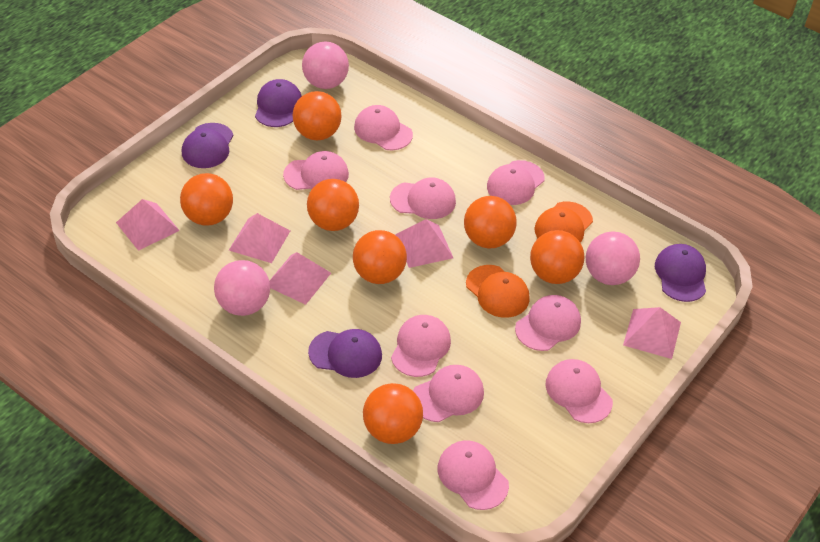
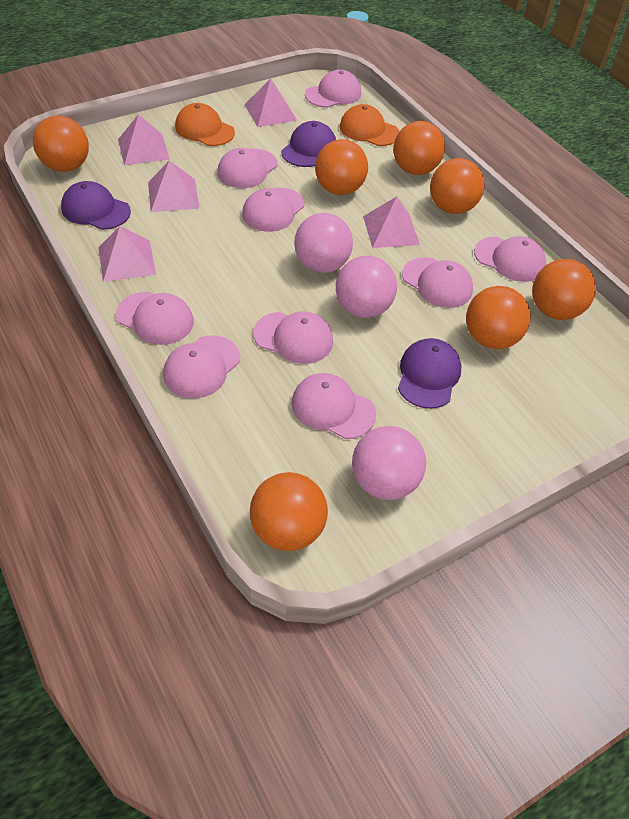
purple cap: 4 -> 3

